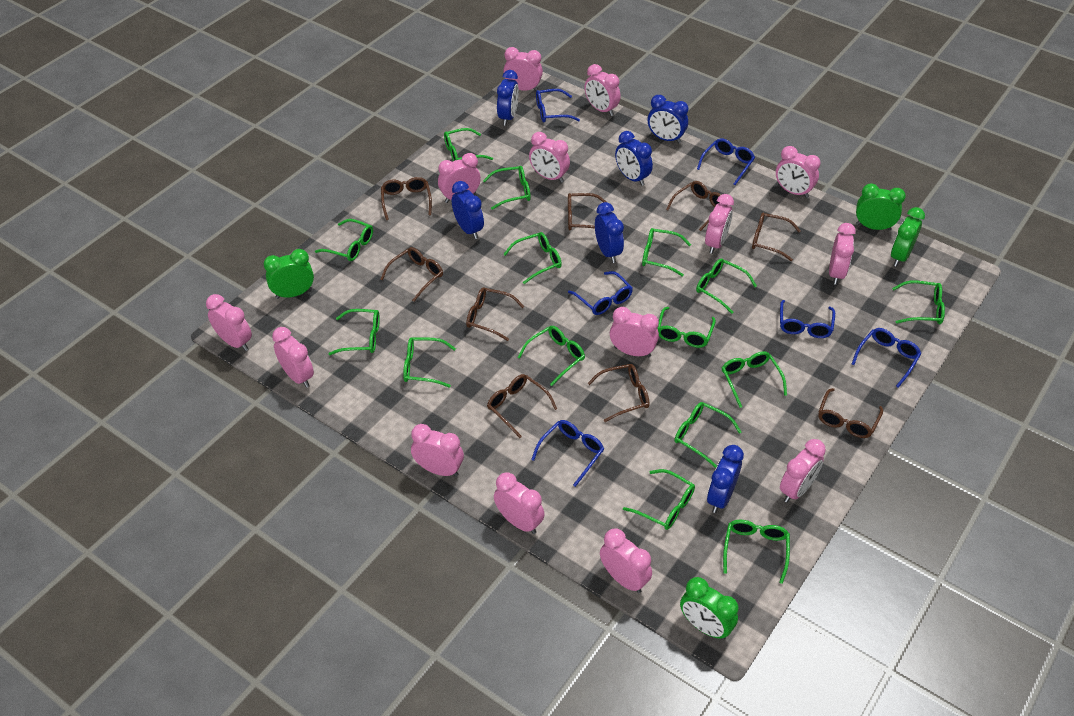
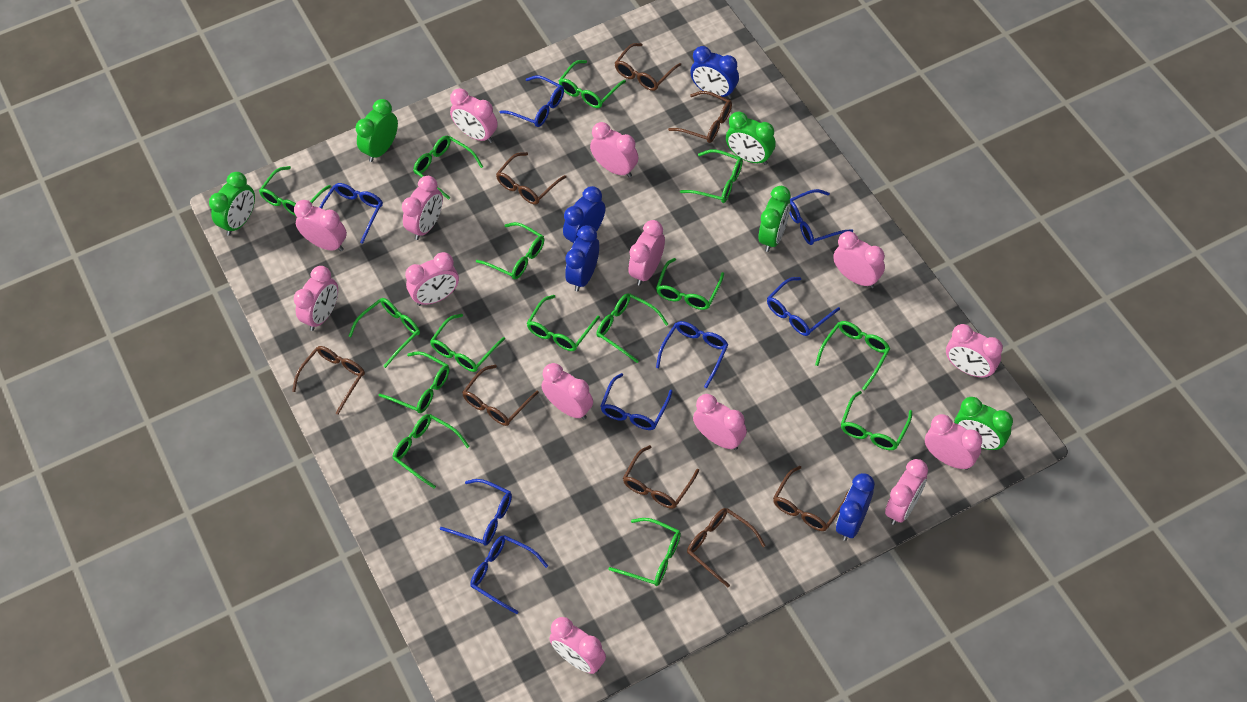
blue clock: 6 -> 4
blue glasses: 6 -> 8
brown glasses: 9 -> 8
green clock: 4 -> 5

